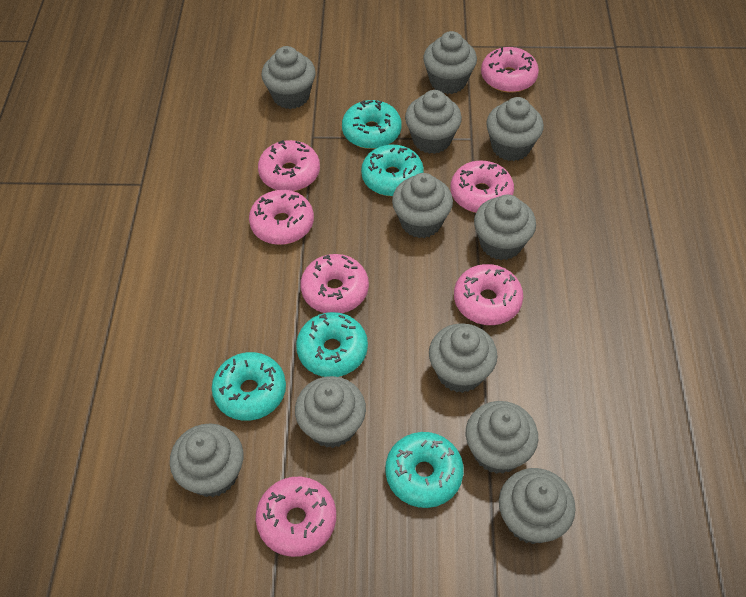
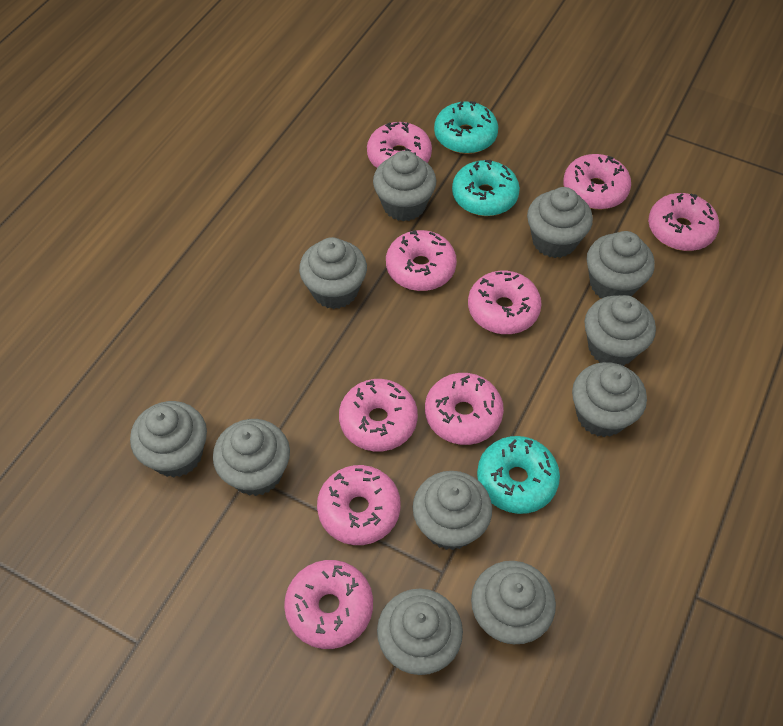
pink donut: 7 -> 9
turquoise donut: 5 -> 3

